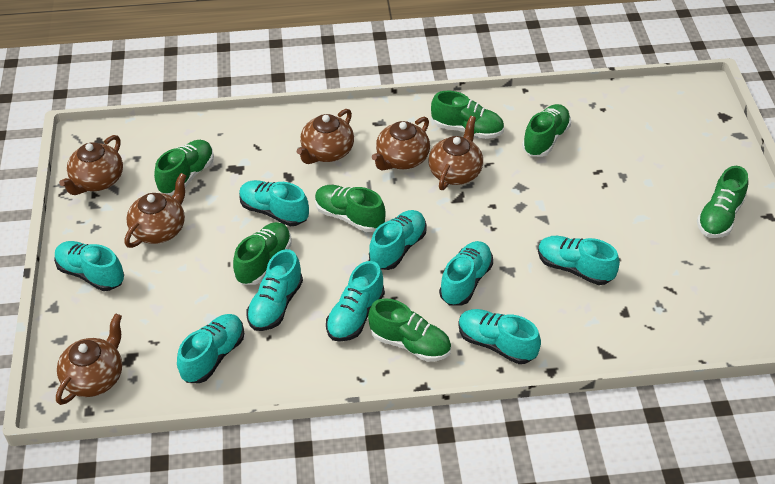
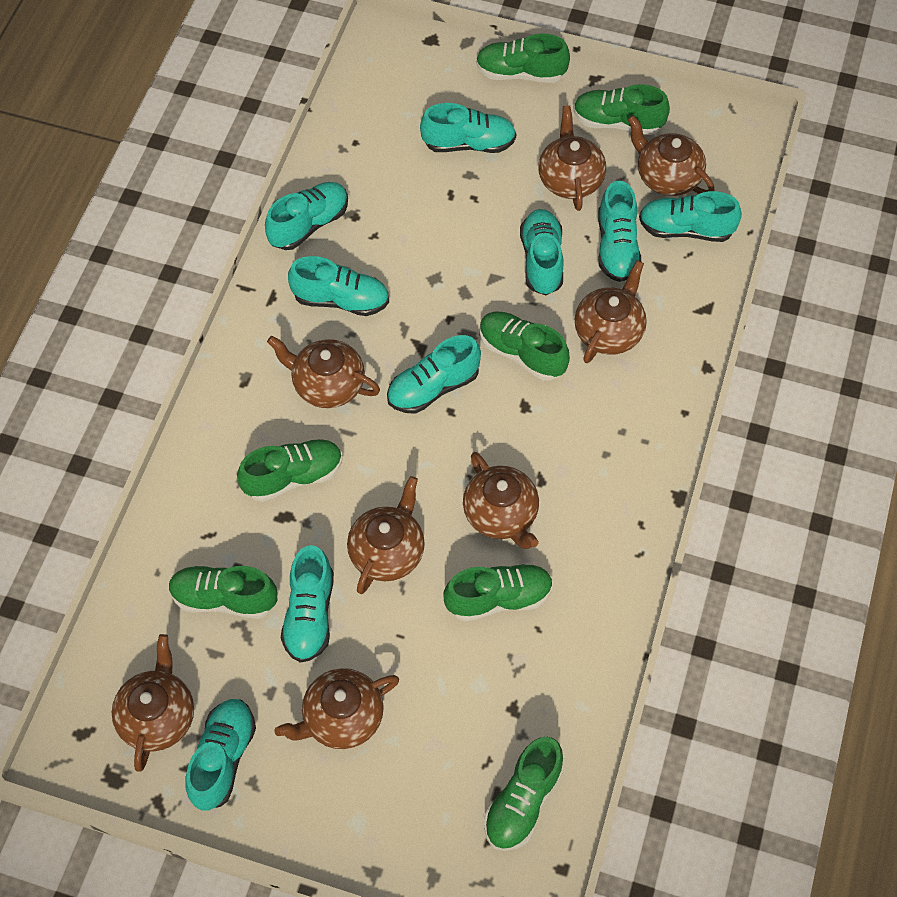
brown teapot: 6 -> 8

